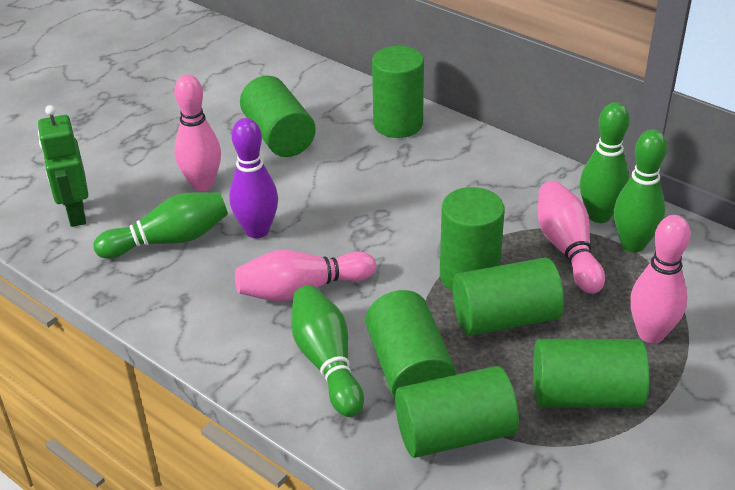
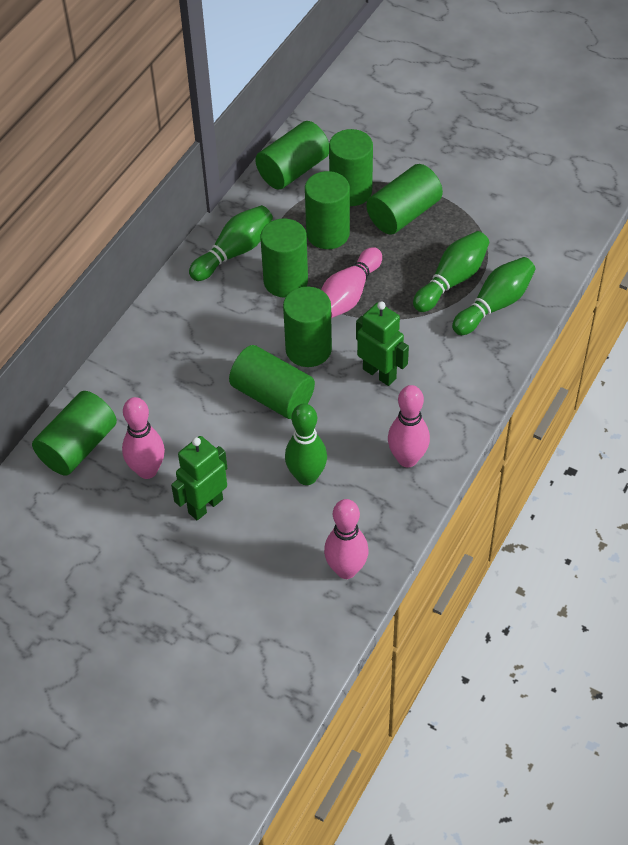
green cylinder: 7 -> 8
green robot: 1 -> 2
purple bowling pin: 1 -> 0

